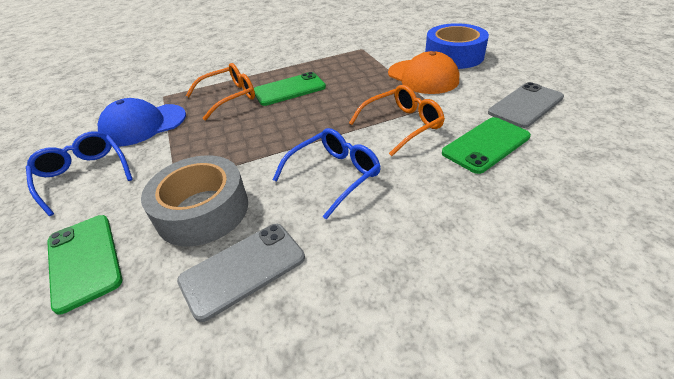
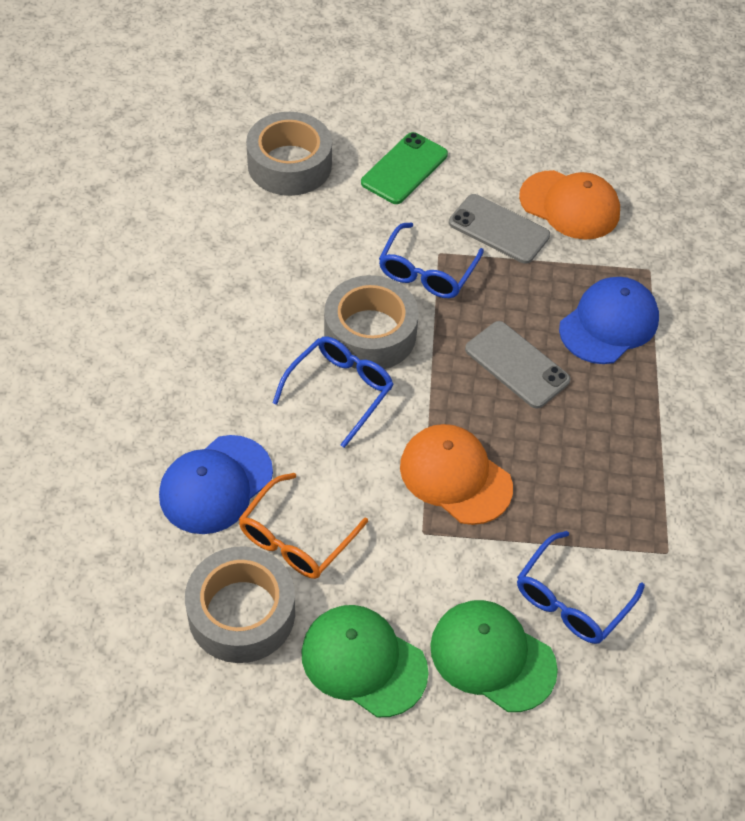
blue cap: 1 -> 2
blue glasses: 2 -> 3
blue tape: 1 -> 0
green cap: 0 -> 2
green phone: 3 -> 1
grey tape: 1 -> 3
orange cap: 1 -> 2
orange glasses: 2 -> 1

